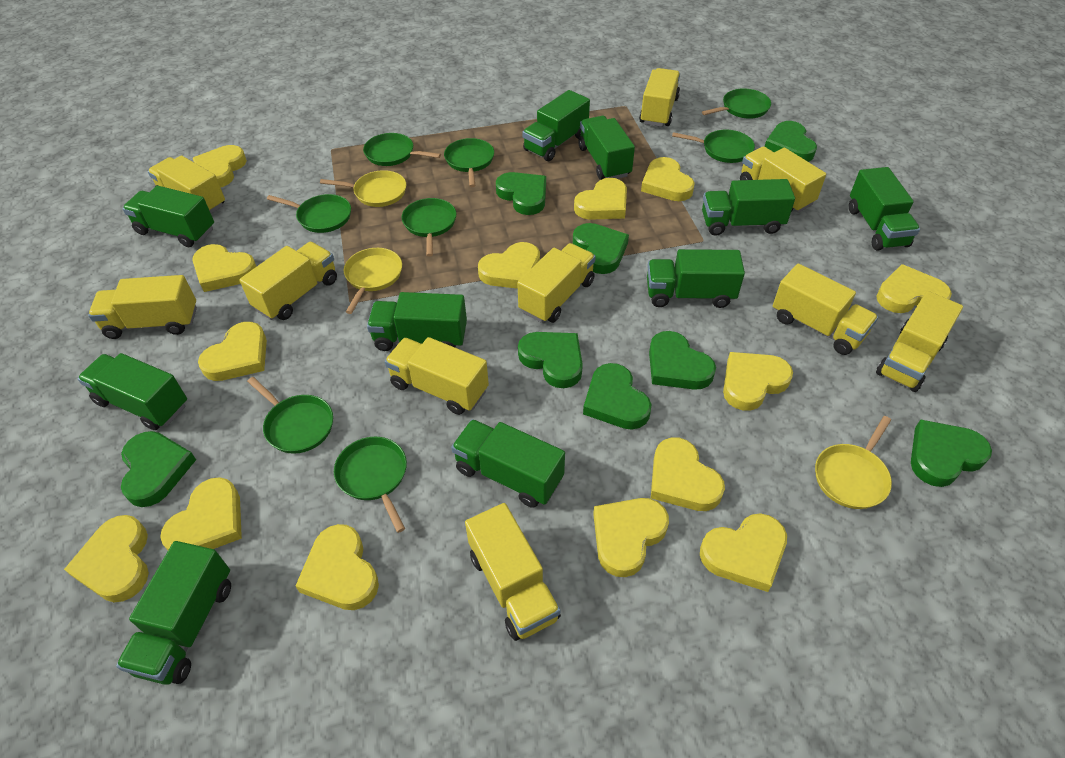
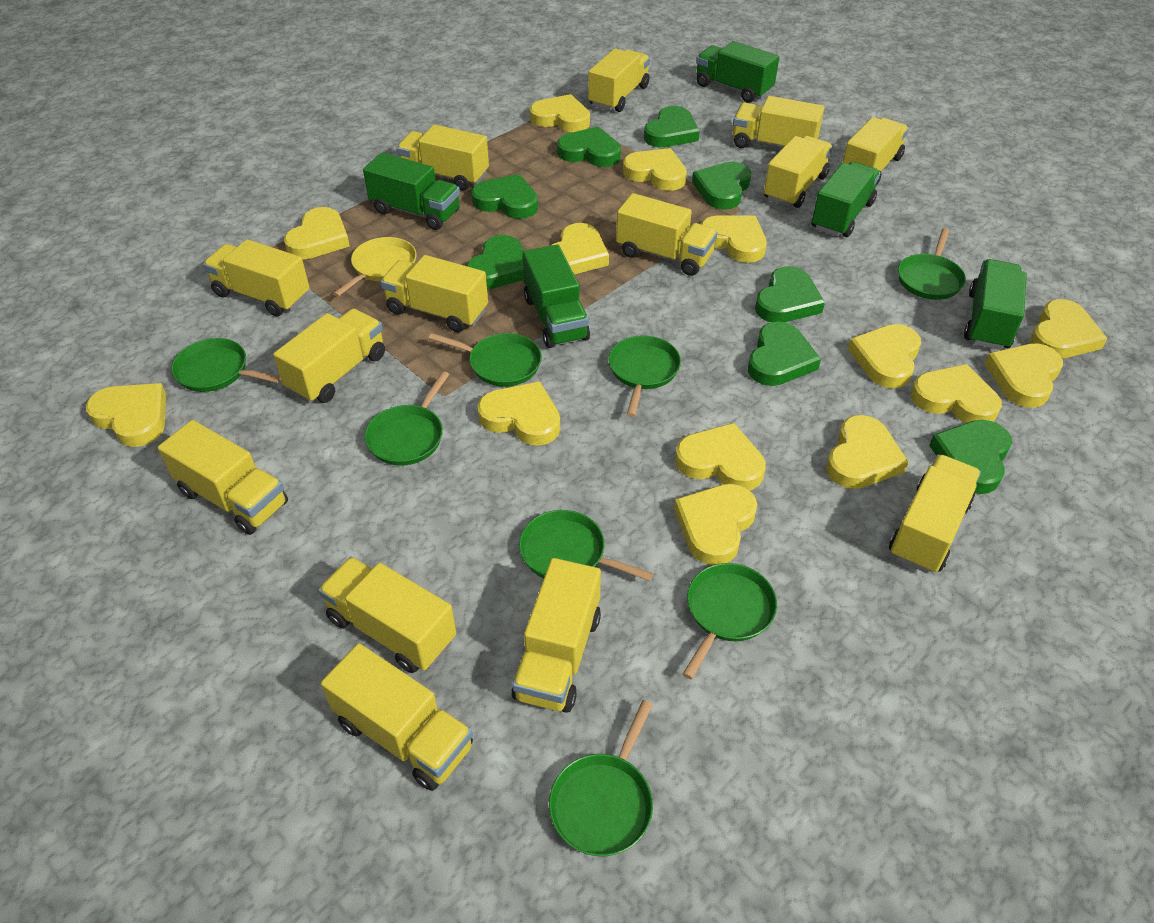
green truck: 10 -> 5
yellow pan: 3 -> 1
yellow truck: 10 -> 14

